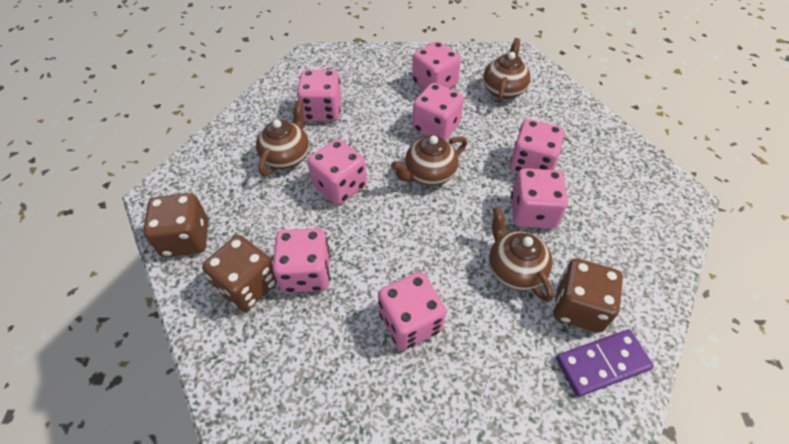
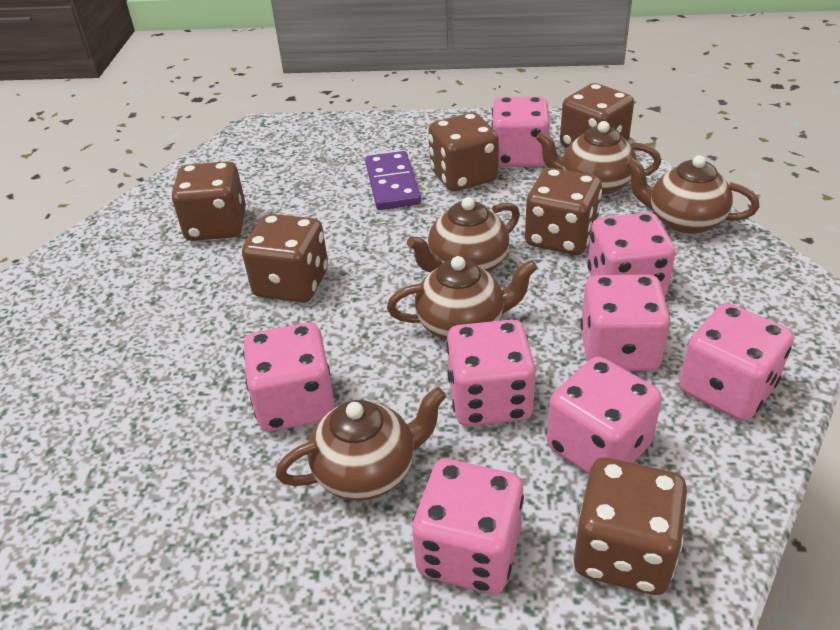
brown dice: 3 -> 6
brown teapot: 4 -> 5

